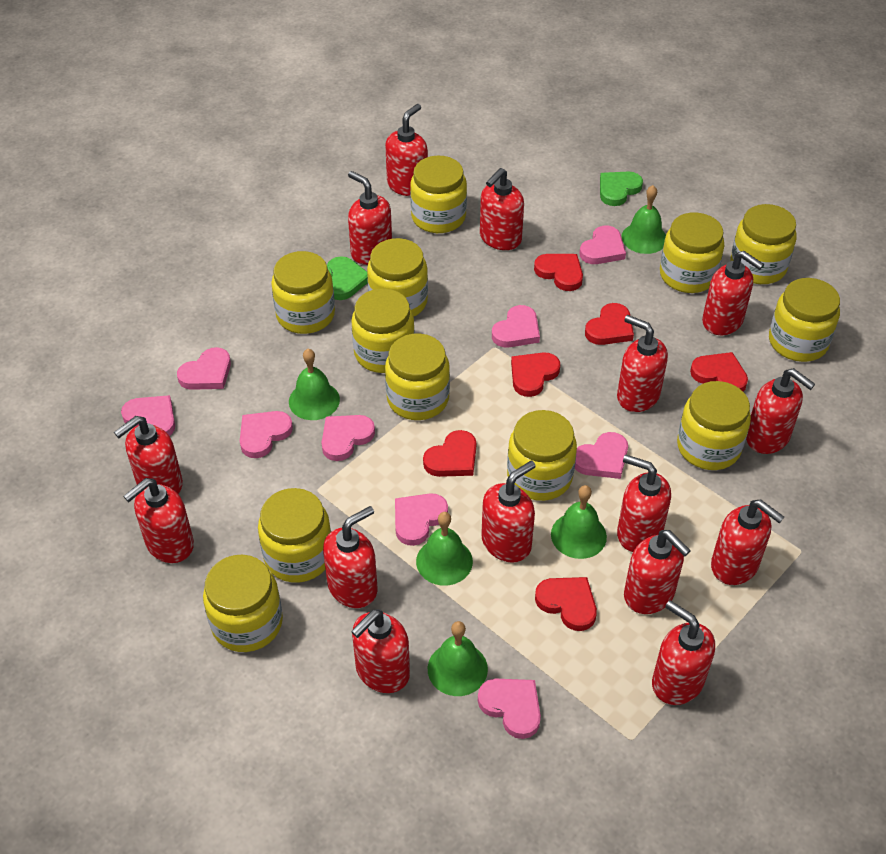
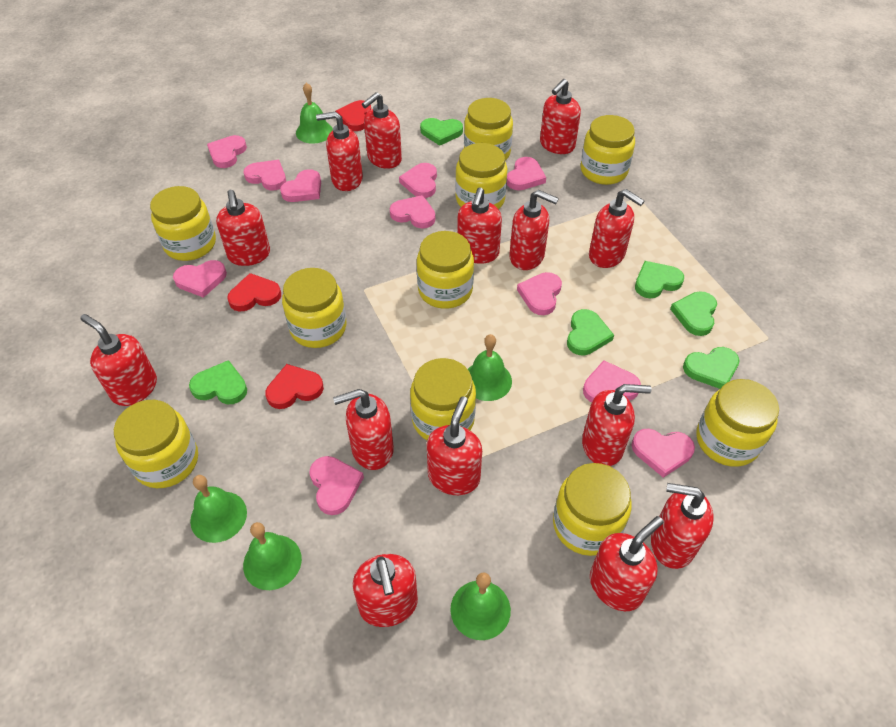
green heart: 2 -> 6
pink heart: 9 -> 11
red heart: 6 -> 3
red soap dispenser: 15 -> 14
yellow jar: 12 -> 10

